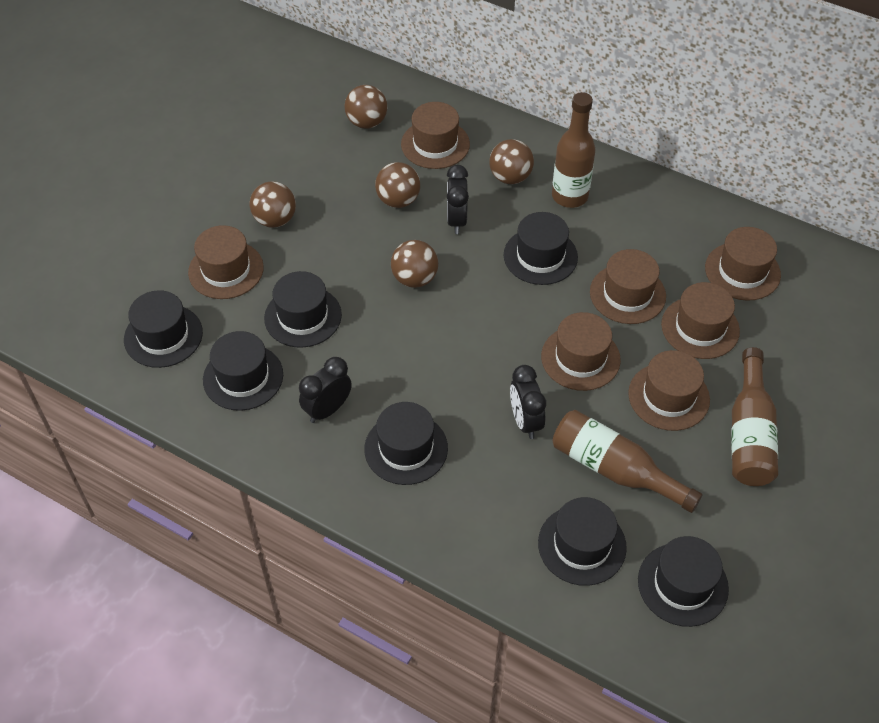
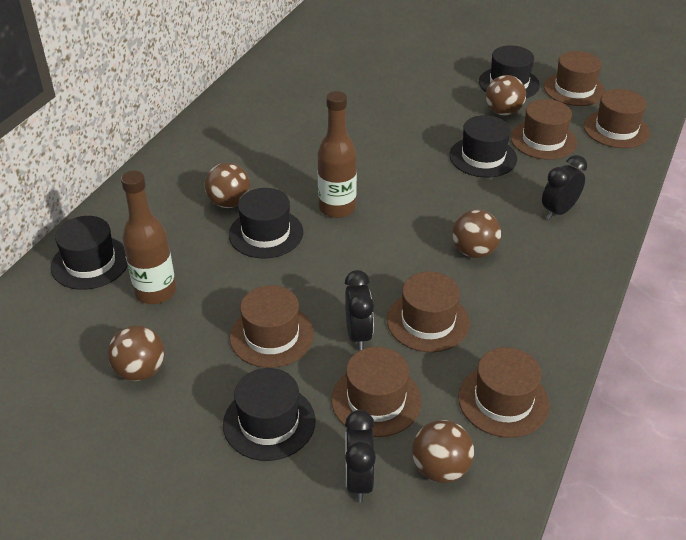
black hat: 7 -> 5
brown bottle: 3 -> 2

